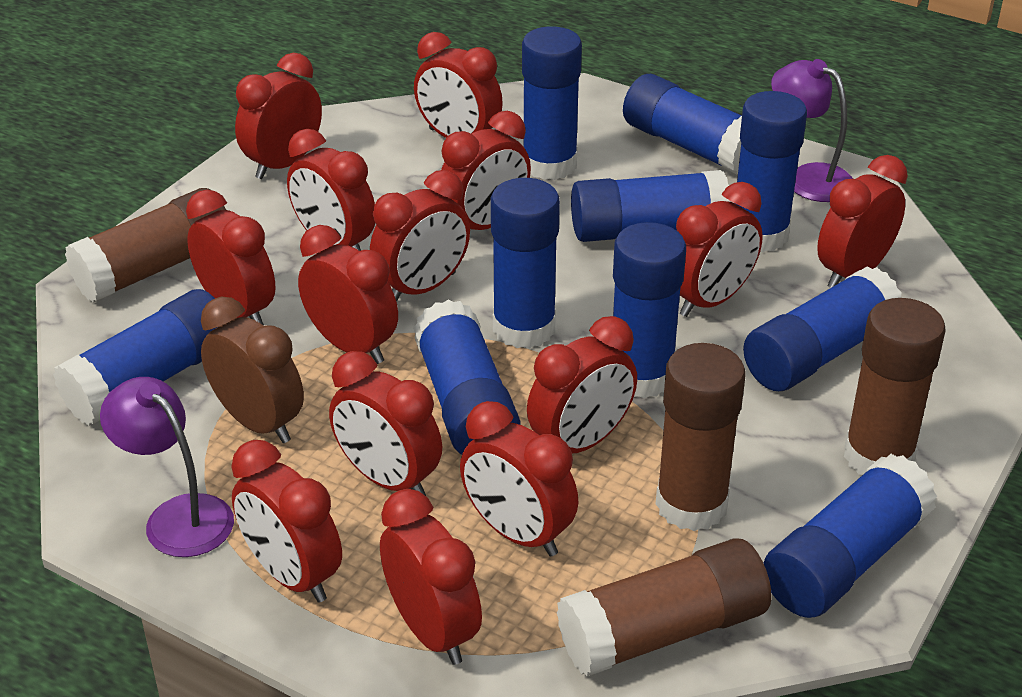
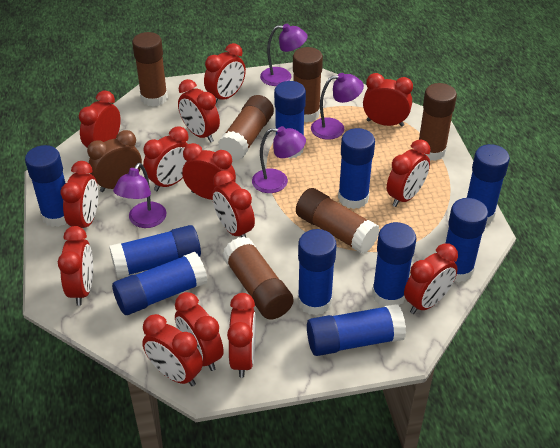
brown glue stick: 4 -> 6
purple lamp: 2 -> 4

